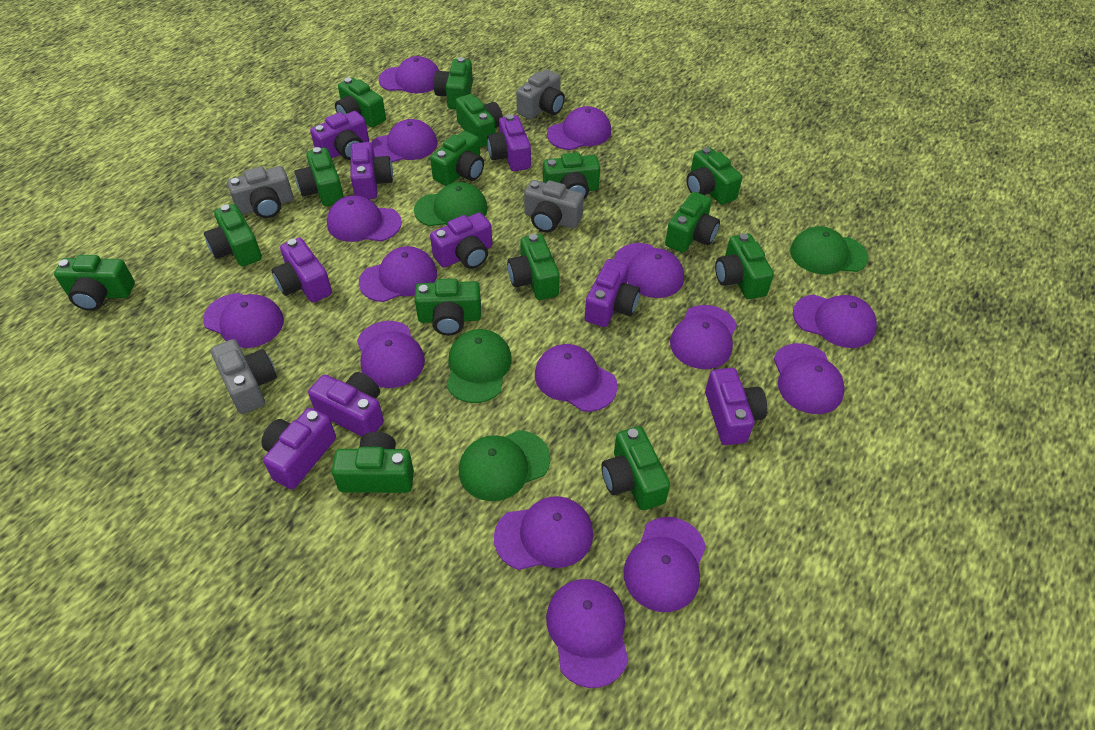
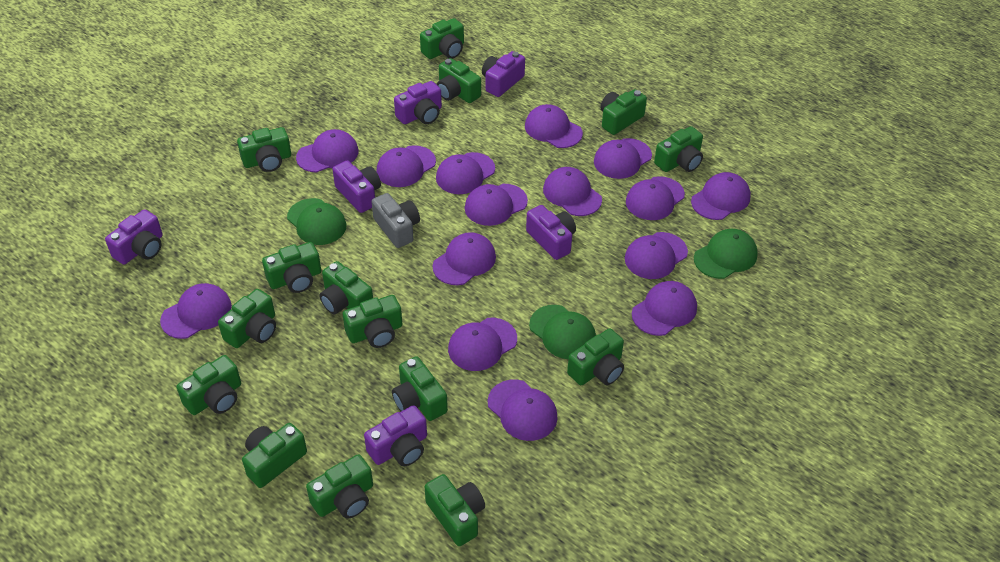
green cap: 4 -> 3
grey camera: 4 -> 1
purple camera: 9 -> 6

